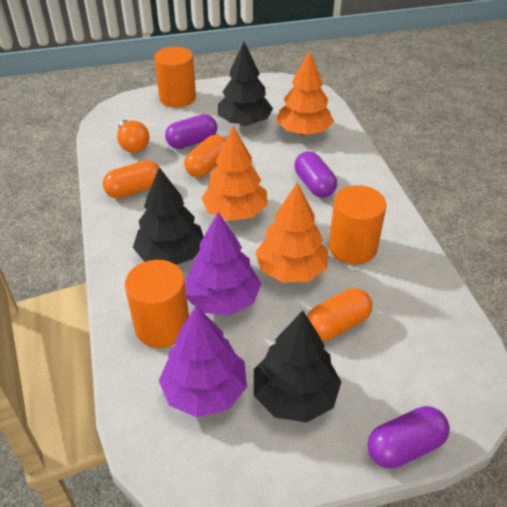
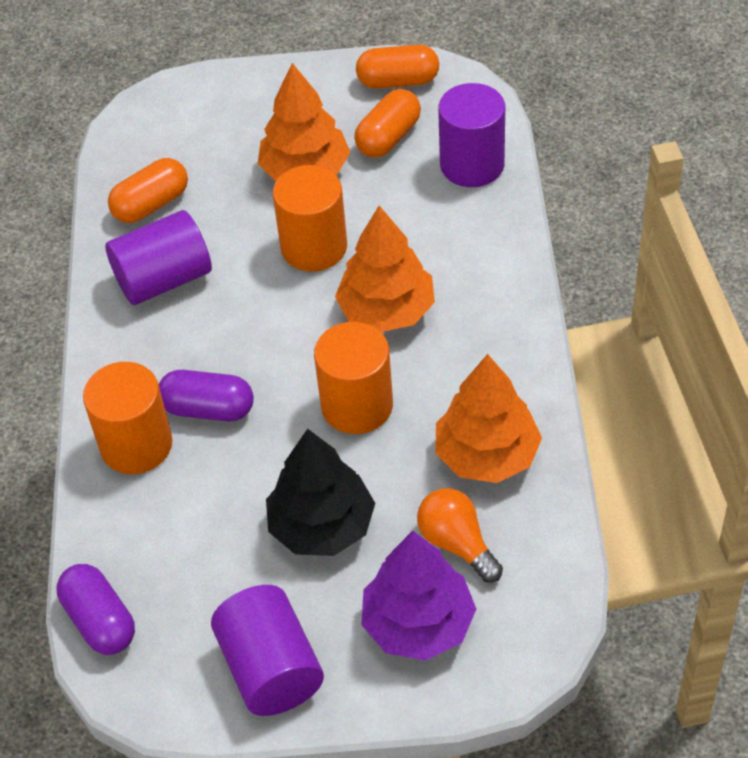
black tree: 3 -> 1
purple capsule: 3 -> 2
purple cylinder: 0 -> 3
purple tree: 2 -> 1

